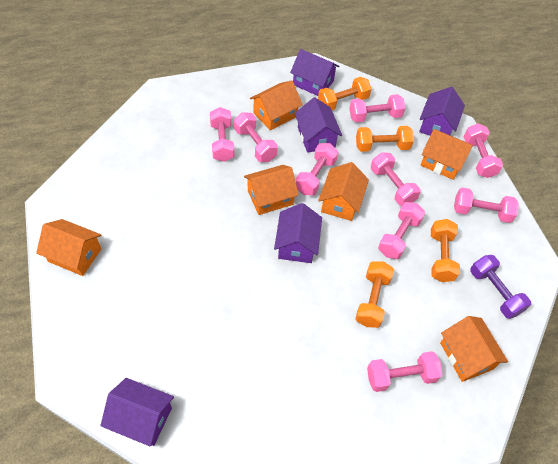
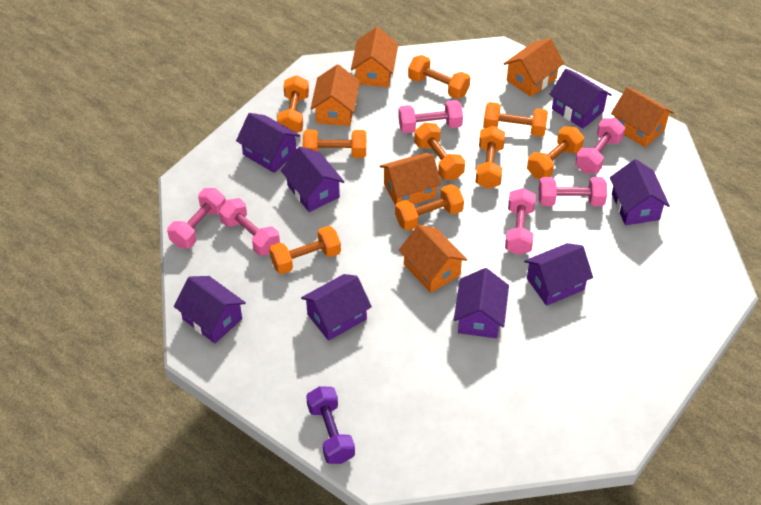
orange dumbbell: 4 -> 9
pink dumbbell: 9 -> 6
purple house: 5 -> 8

